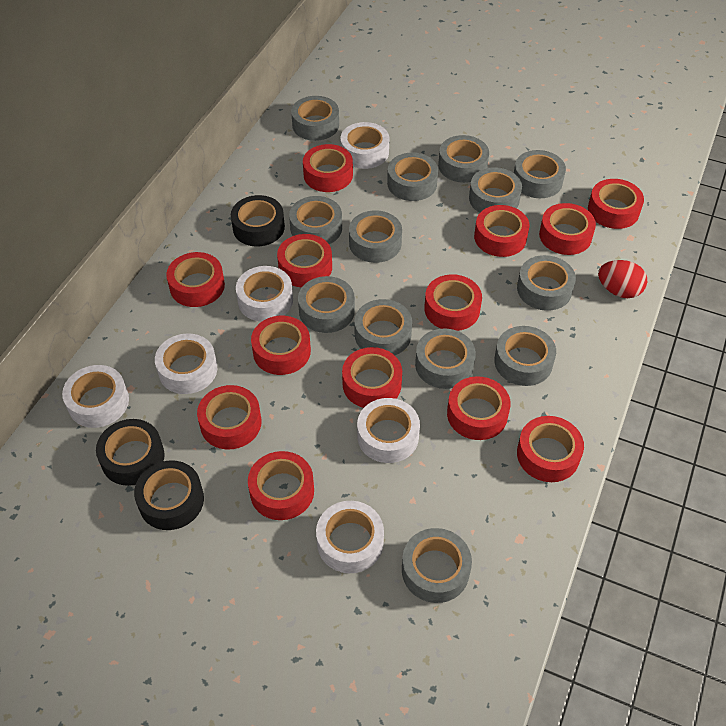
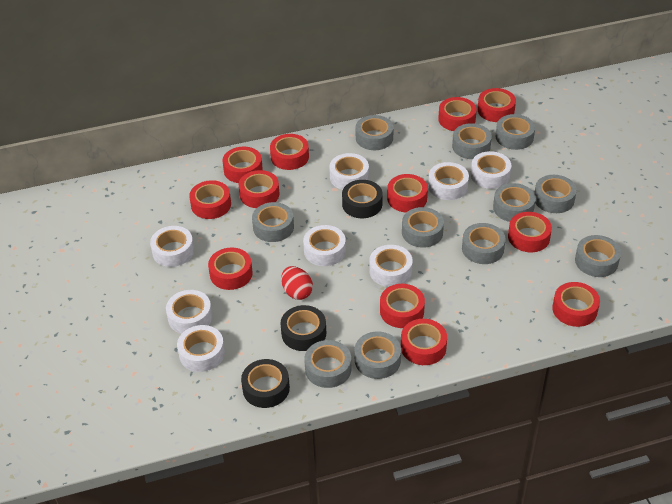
grey tape: 13 -> 11
red tape: 13 -> 12
white tape: 6 -> 8

